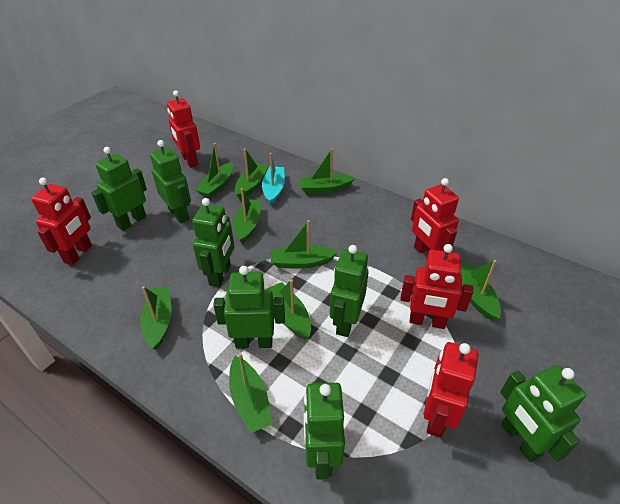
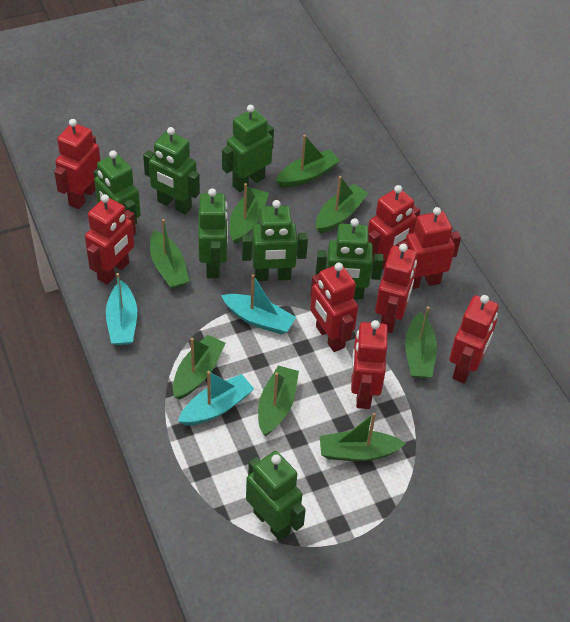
green boat: 9 -> 8
red robot: 5 -> 8
turquoise boat: 1 -> 3

